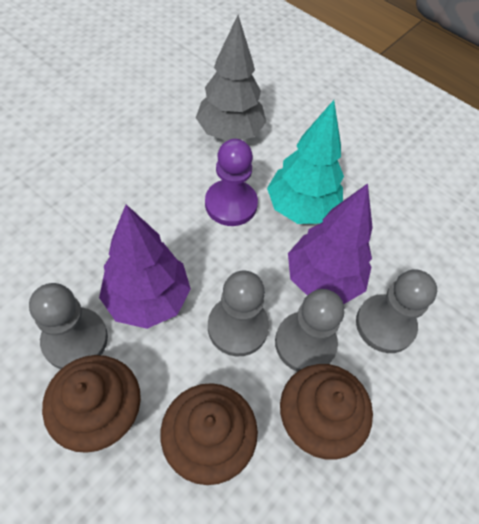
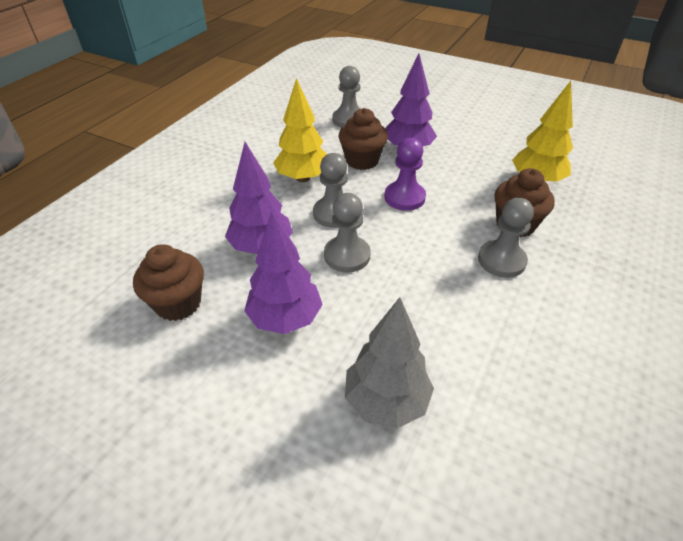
purple tree: 2 -> 3
turquoise tree: 1 -> 0
yellow tree: 0 -> 2

